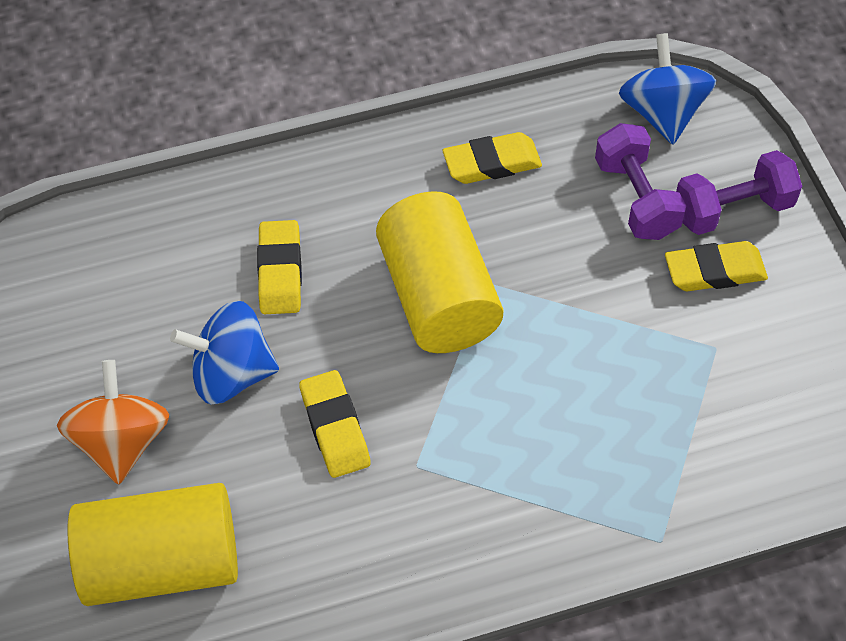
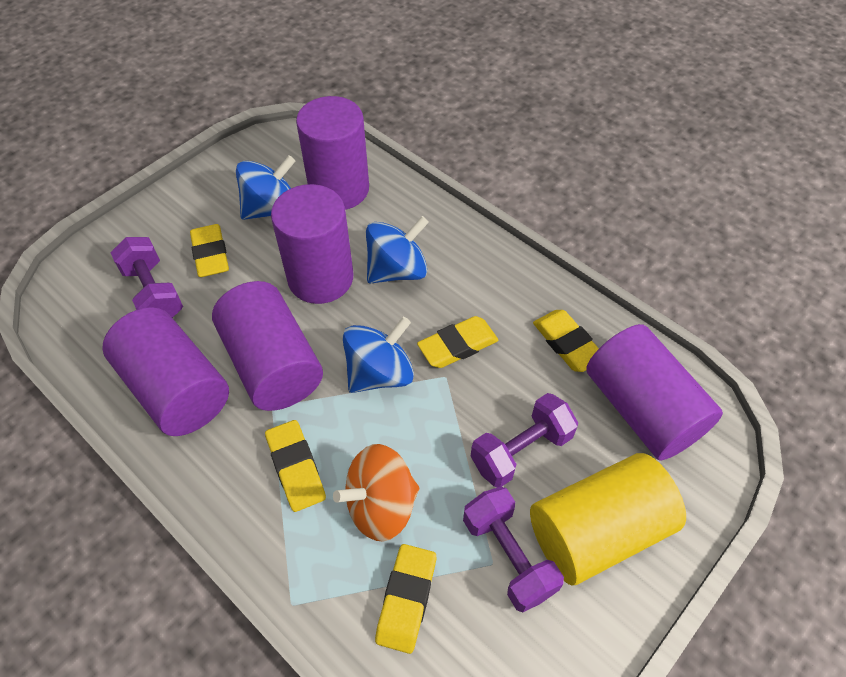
blue spinning top: 2 -> 3
purple cylinder: 0 -> 5
purple dumbbell: 2 -> 3
yellow cylinder: 2 -> 1
yellow eraser: 4 -> 5

